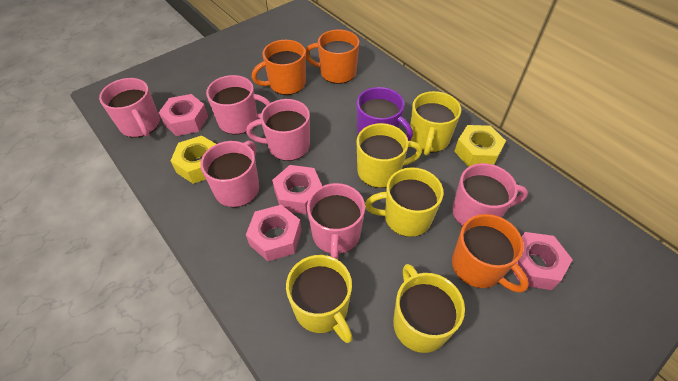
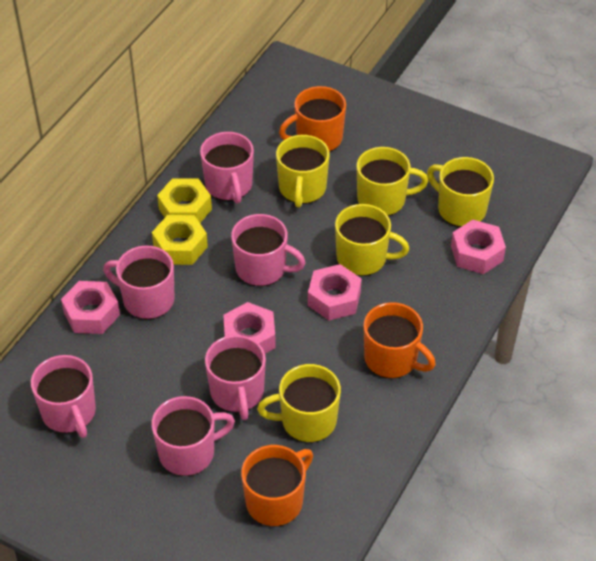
purple mug: 1 -> 0

